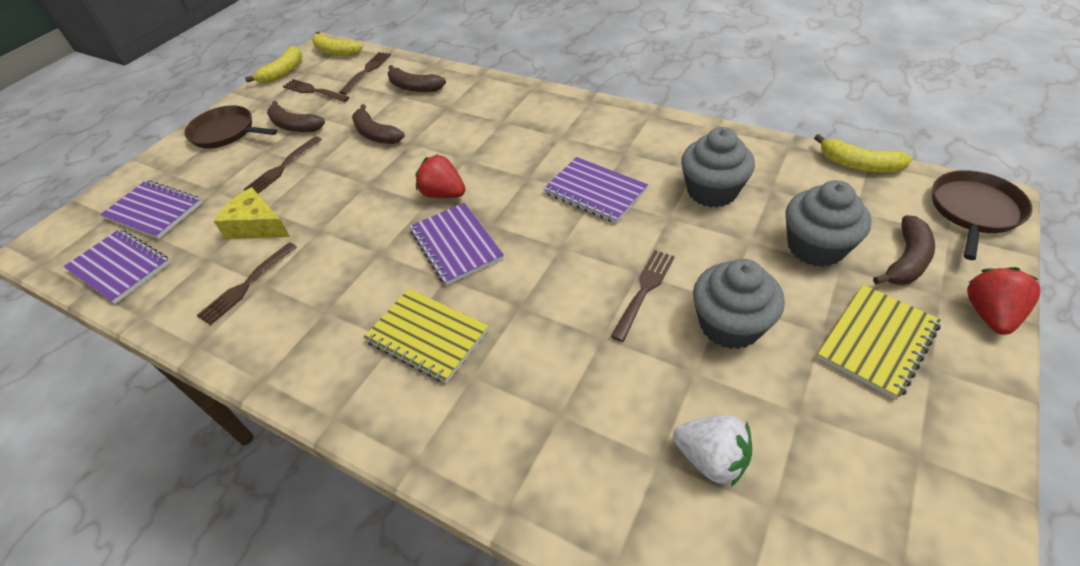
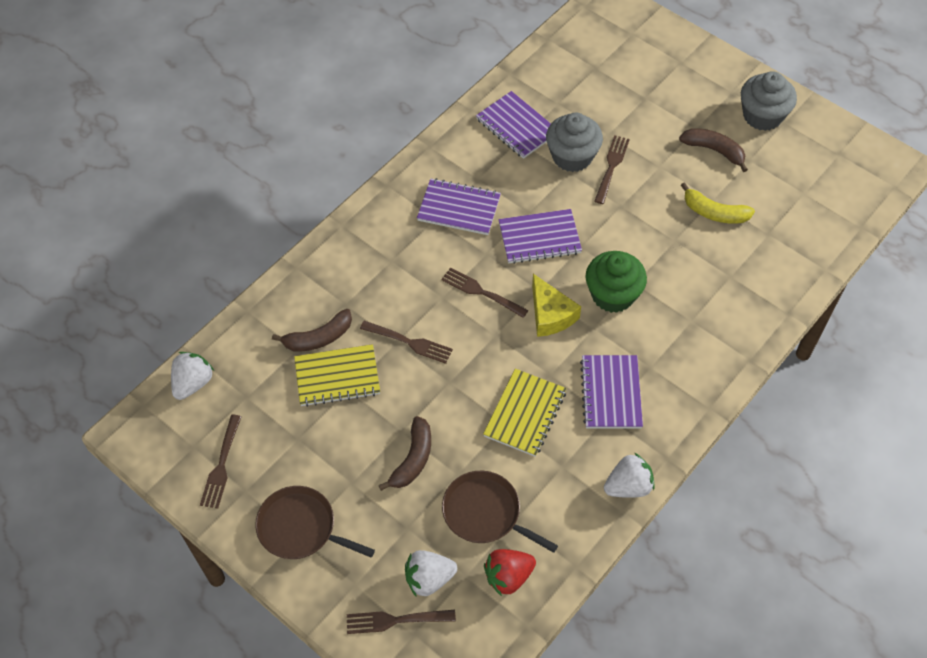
brown banana: 4 -> 3
green cupcake: 0 -> 1
grey cupcake: 3 -> 2
red strawberry: 2 -> 1
white strawberry: 1 -> 3
yellow banana: 3 -> 1

